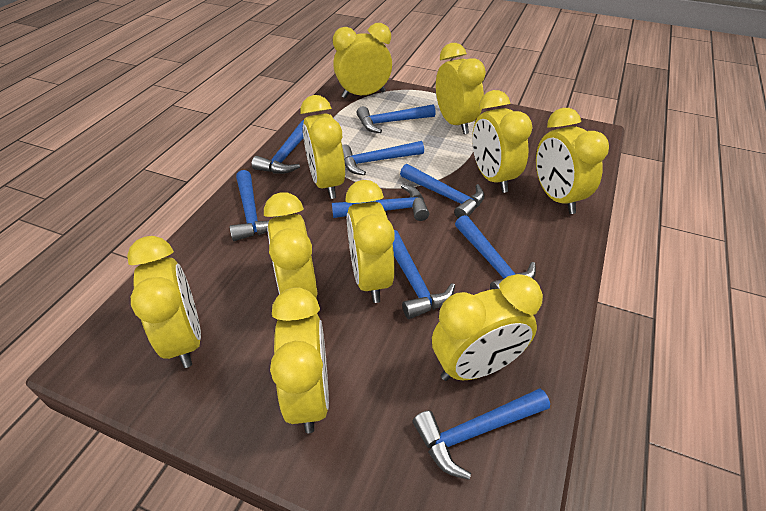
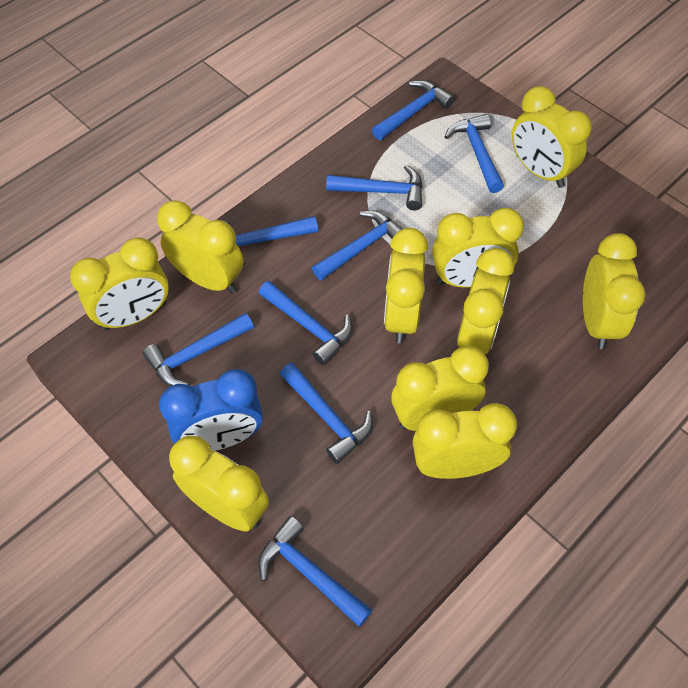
blue clock: 0 -> 1

